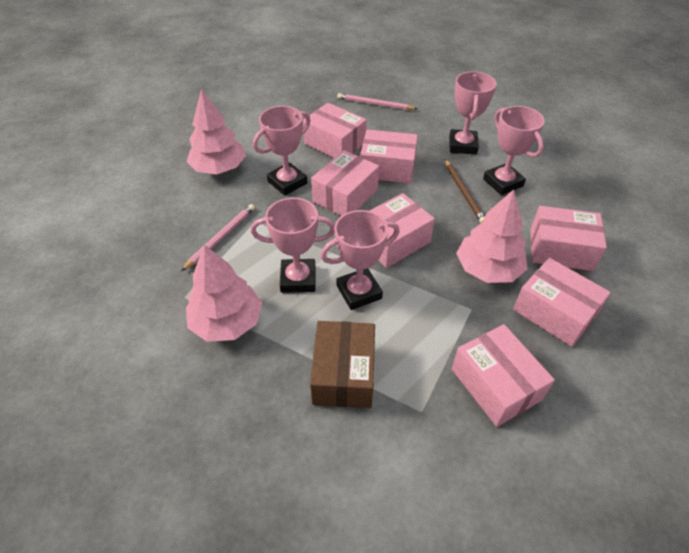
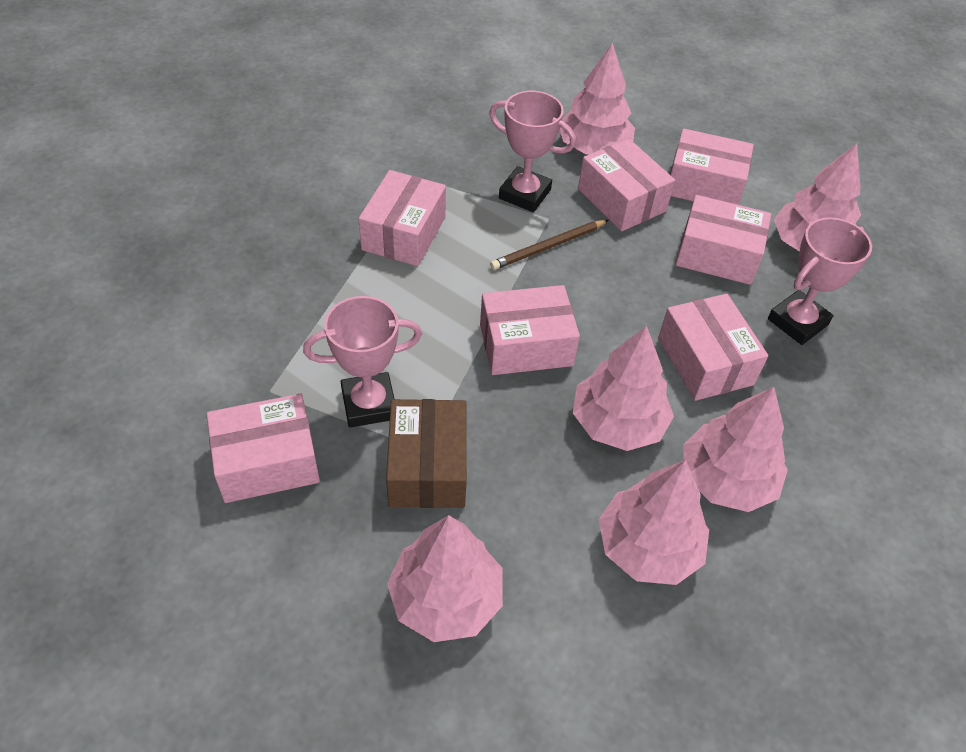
pink pencil: 2 -> 0
pink tree: 3 -> 6
pink trophy: 5 -> 3

